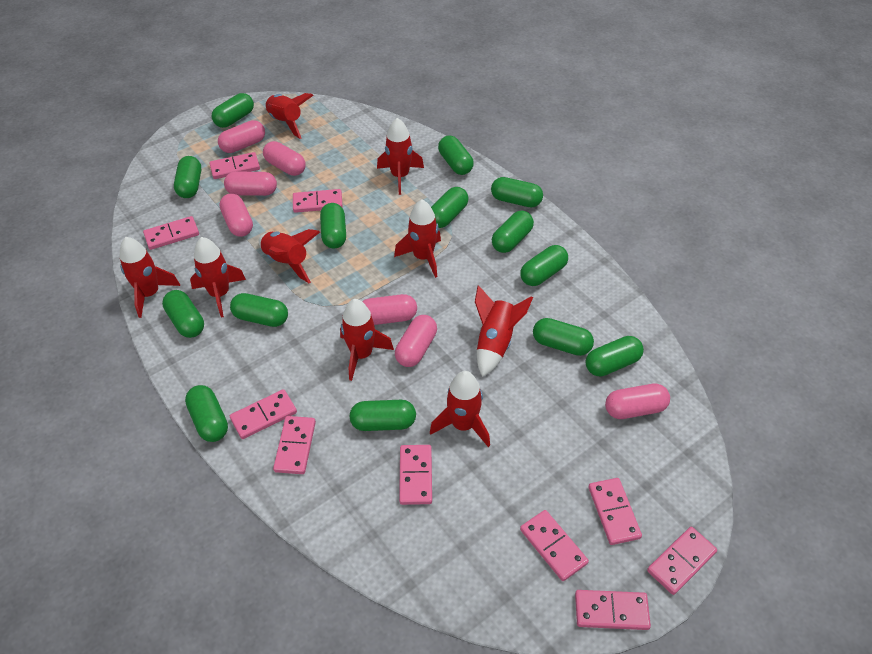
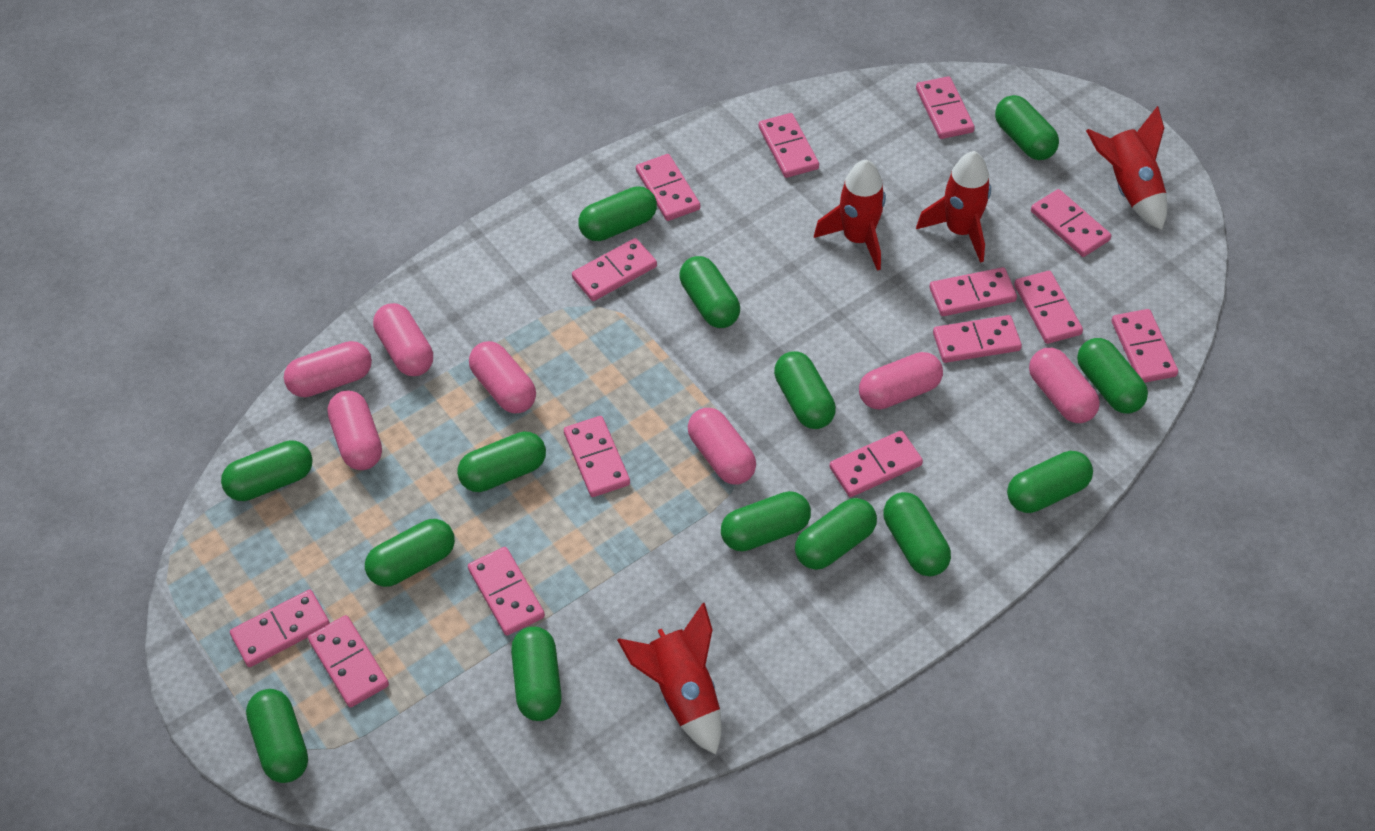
pink domino: 10 -> 14
red rocket: 9 -> 4

